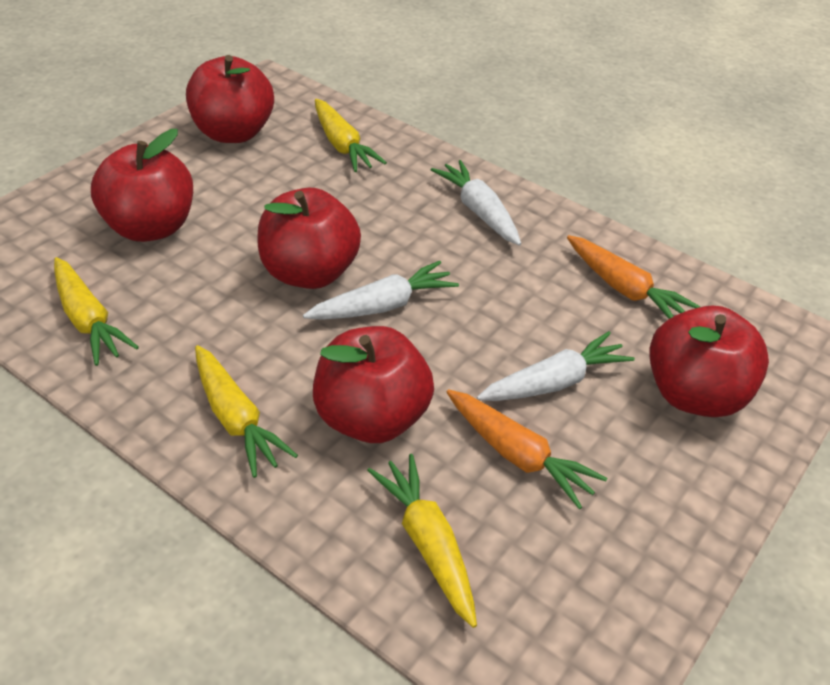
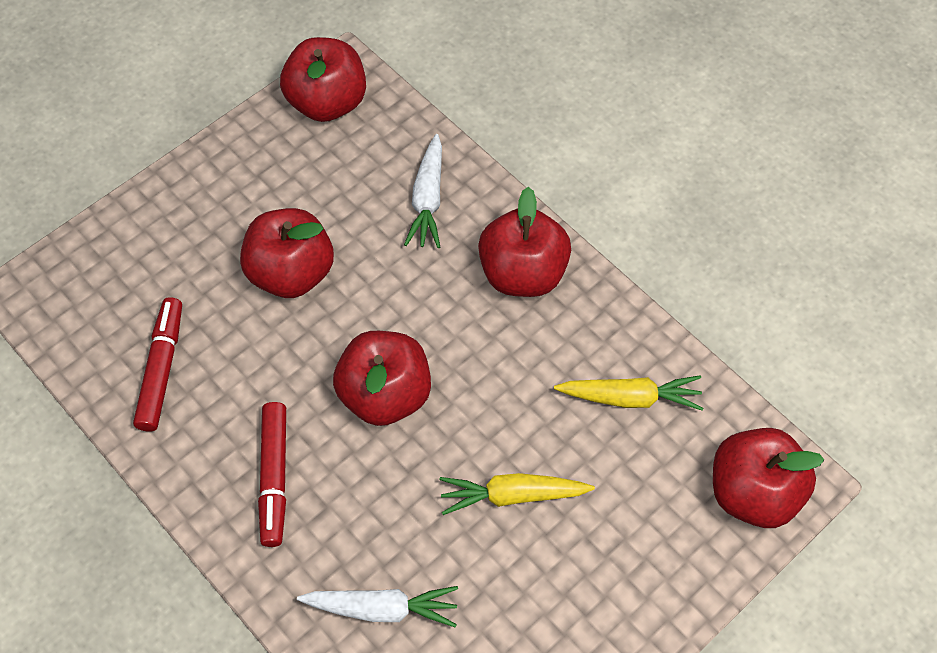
orange carrot: 2 -> 0
red marker: 0 -> 2
white carrot: 3 -> 2
yellow carrot: 4 -> 2

